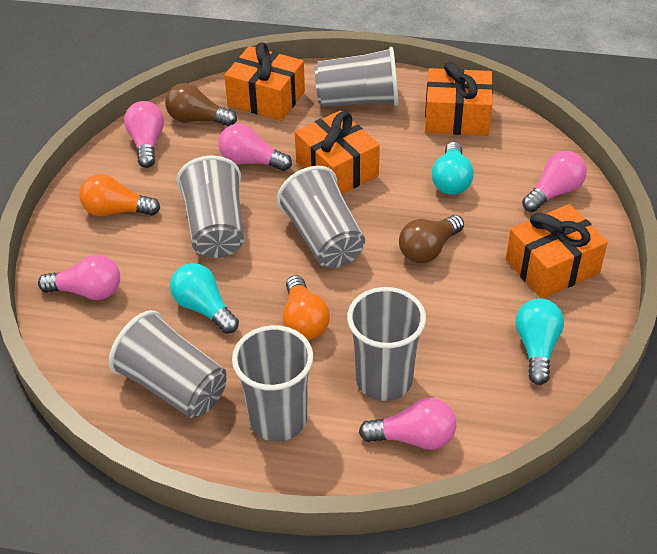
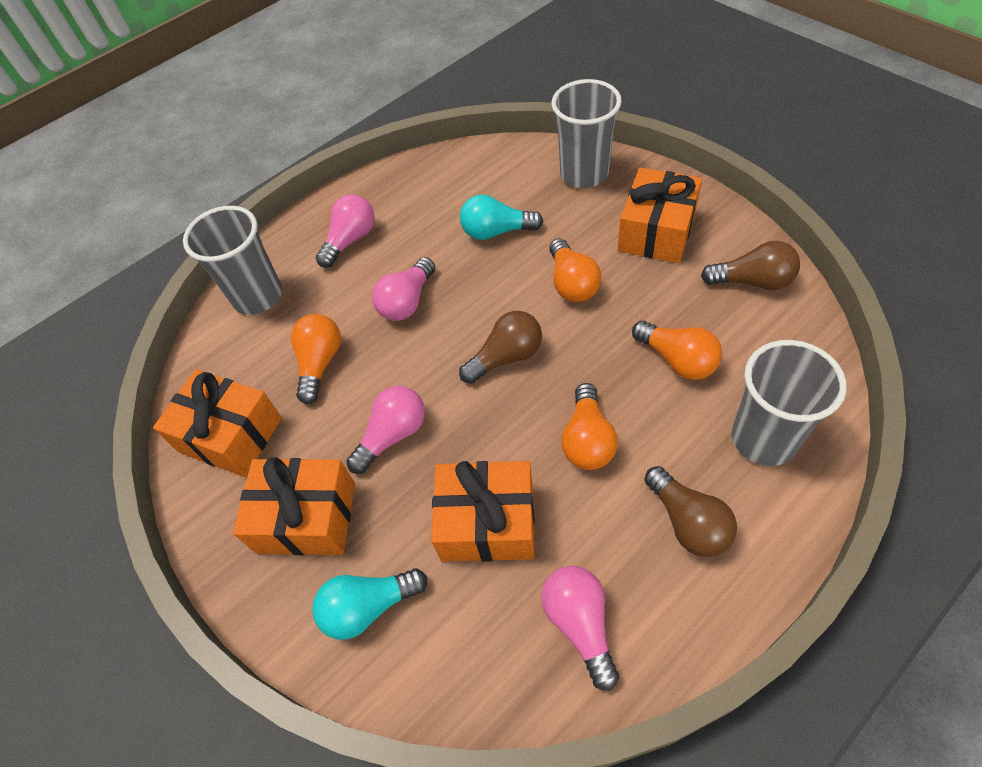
brown light bulb: 2 -> 3
grey cup: 6 -> 3
orange light bulb: 2 -> 4
pink light bulb: 5 -> 4
turquoise light bulb: 3 -> 2

